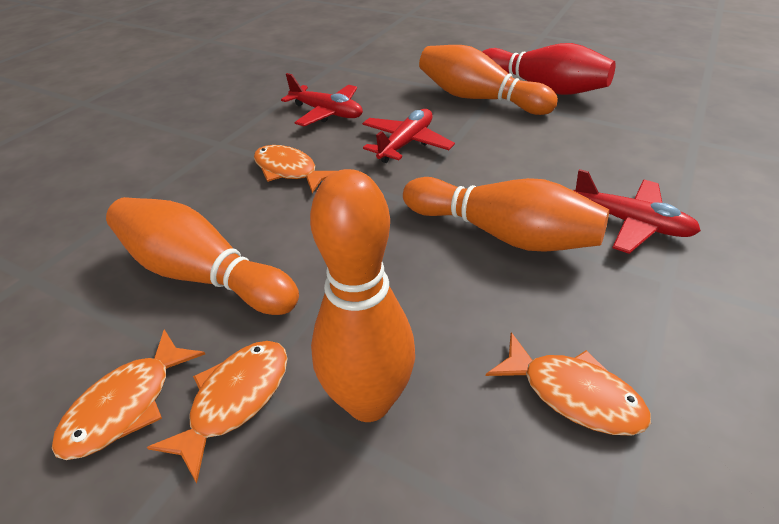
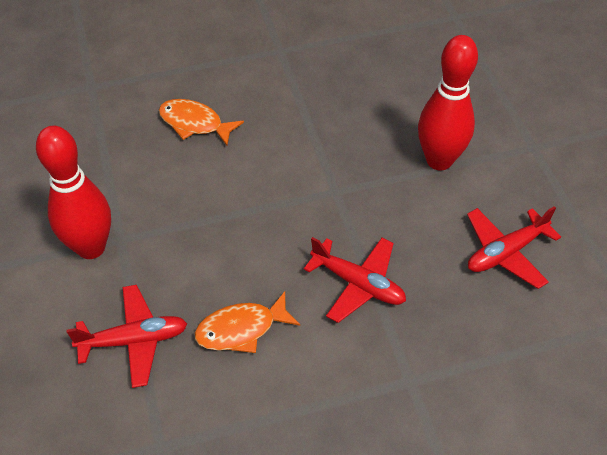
orange bowling pin: 4 -> 0
orange fish: 4 -> 2
red bowling pin: 1 -> 2

